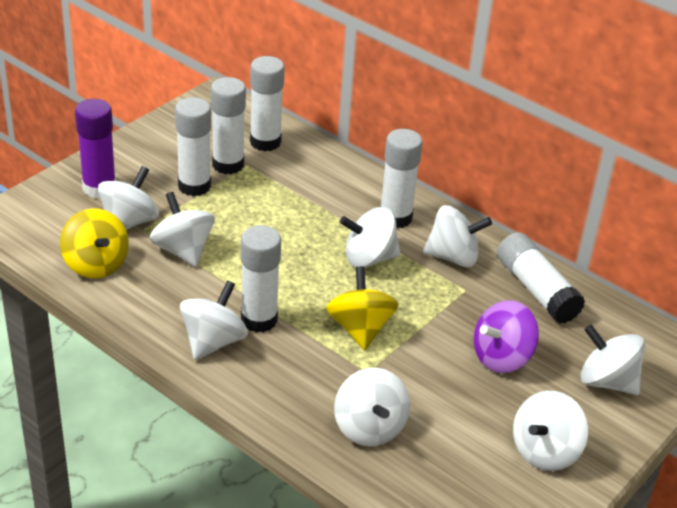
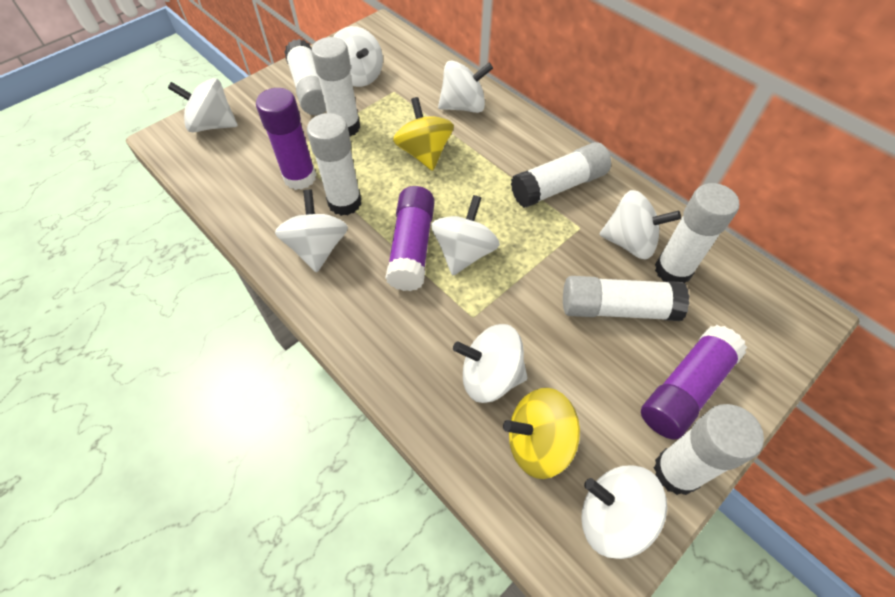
purple glue stick: 1 -> 3
purple spinning top: 1 -> 0
white glue stick: 6 -> 7

